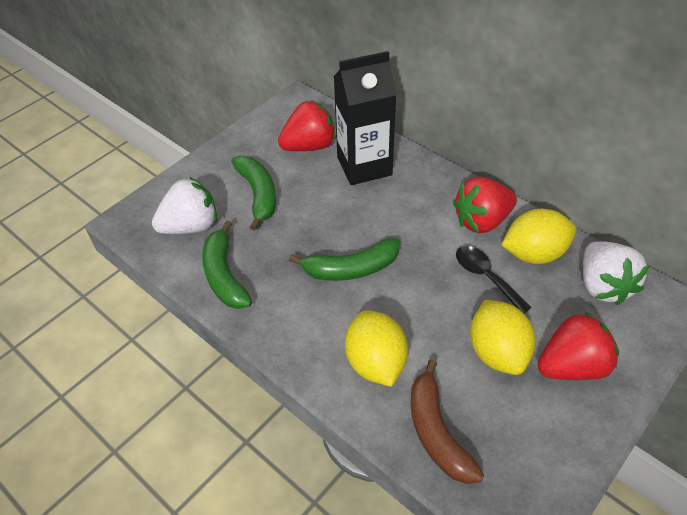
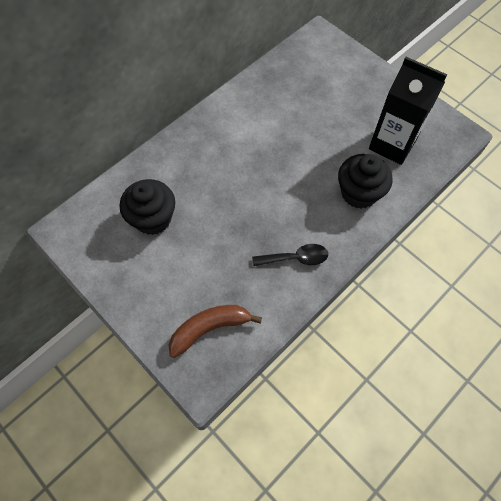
black cupcake: 0 -> 2
green banana: 3 -> 0
red strawberry: 3 -> 0
white strawberry: 2 -> 0
yellow lemon: 3 -> 0

